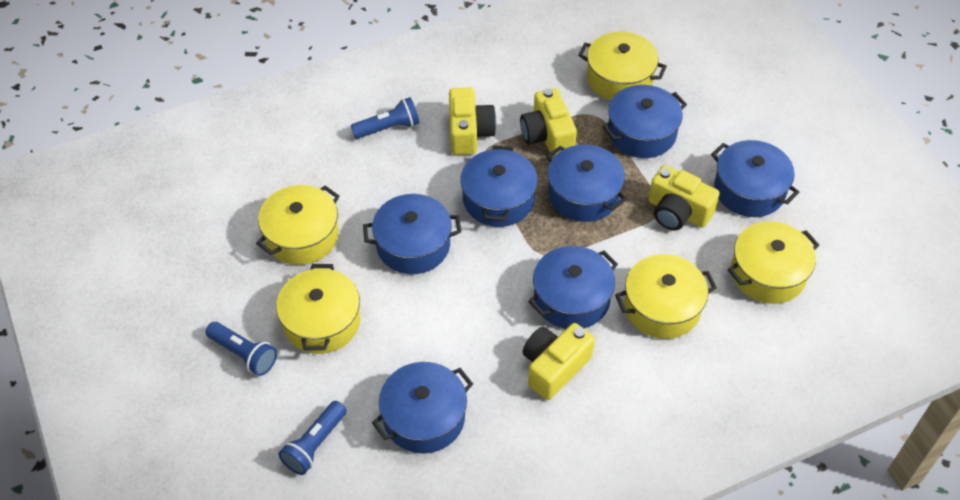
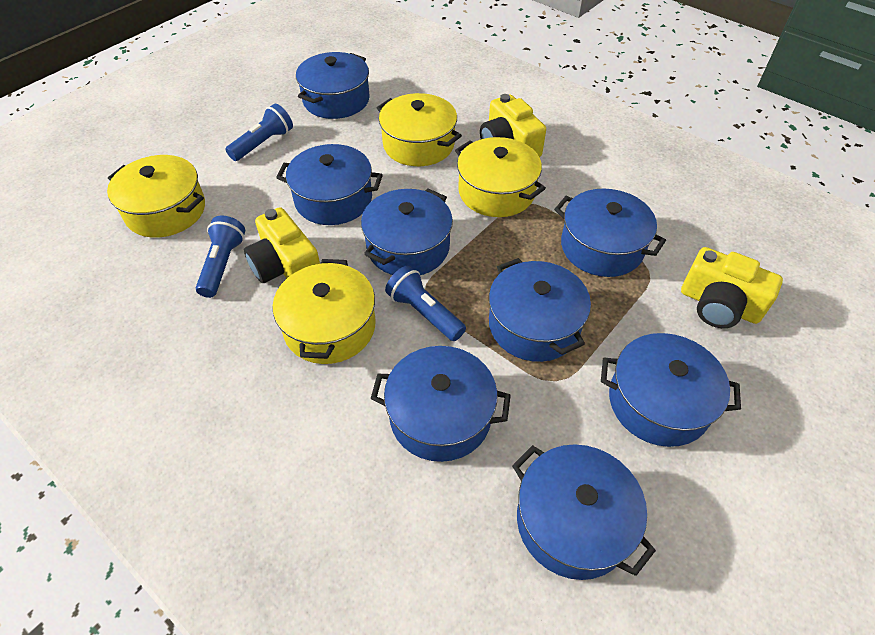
blue pot: 7 -> 8
yellow camera: 4 -> 3
yellow pot: 5 -> 4

